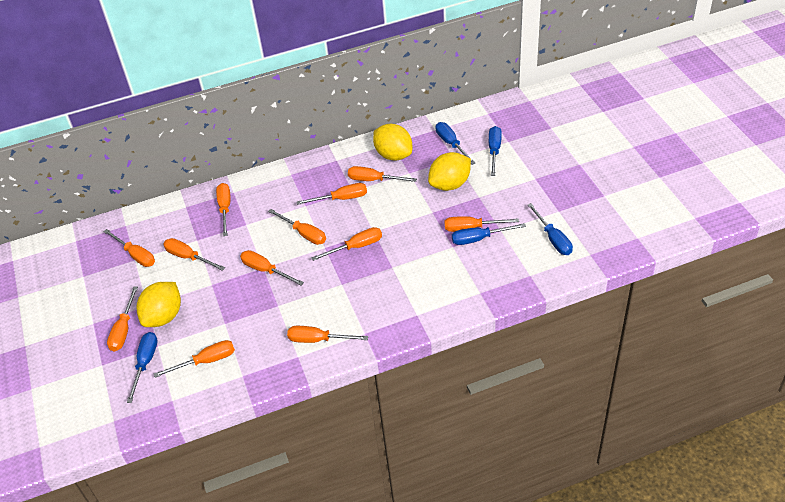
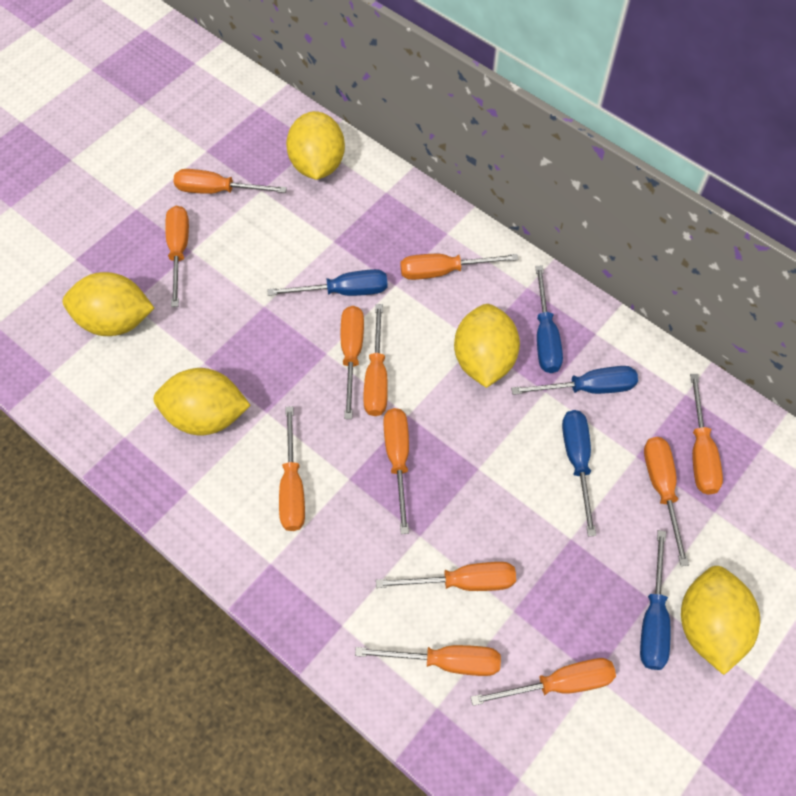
yellow lemon: 3 -> 5

